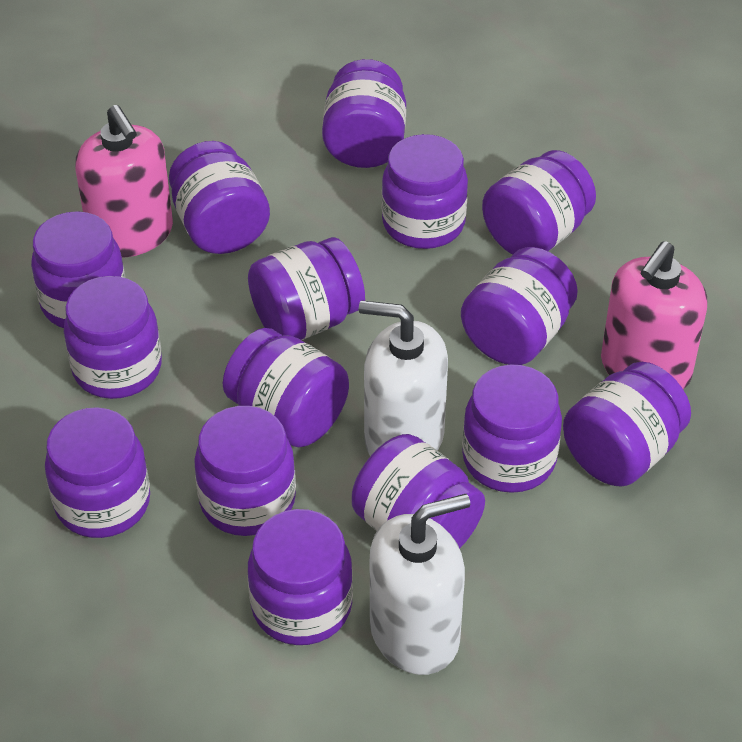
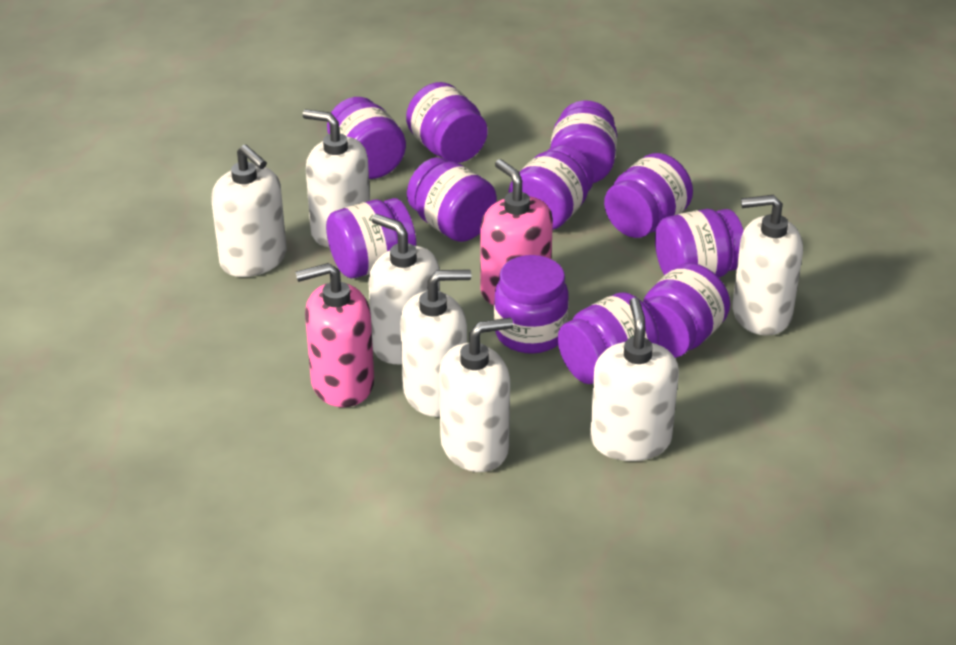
purple jar: 15 -> 11
white soap dispenser: 2 -> 7

